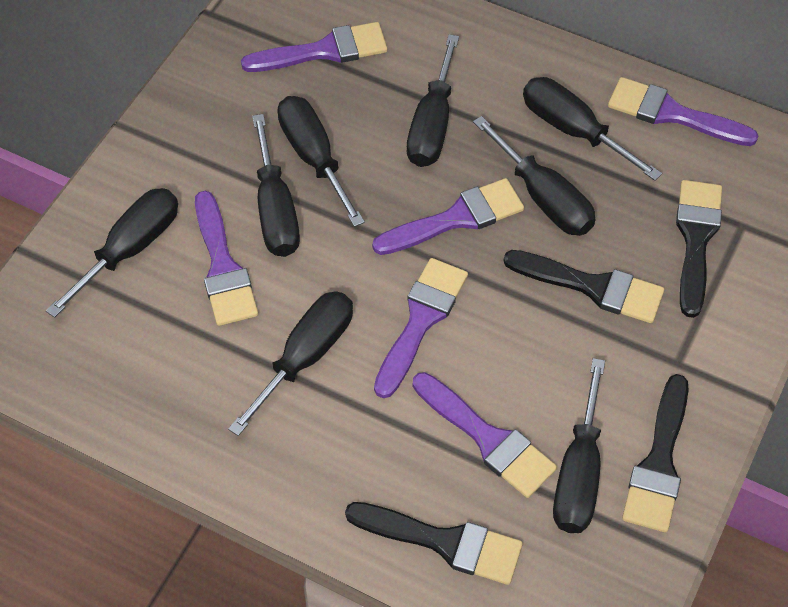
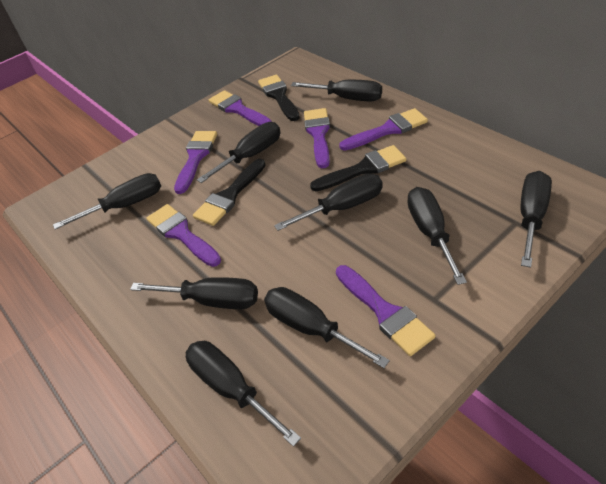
black brush: 4 -> 3
black screwdriver: 8 -> 9

